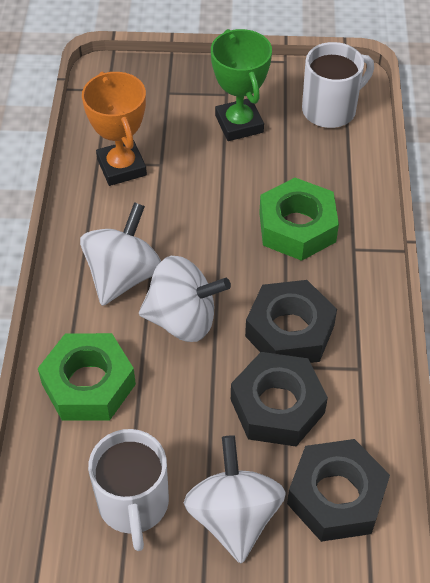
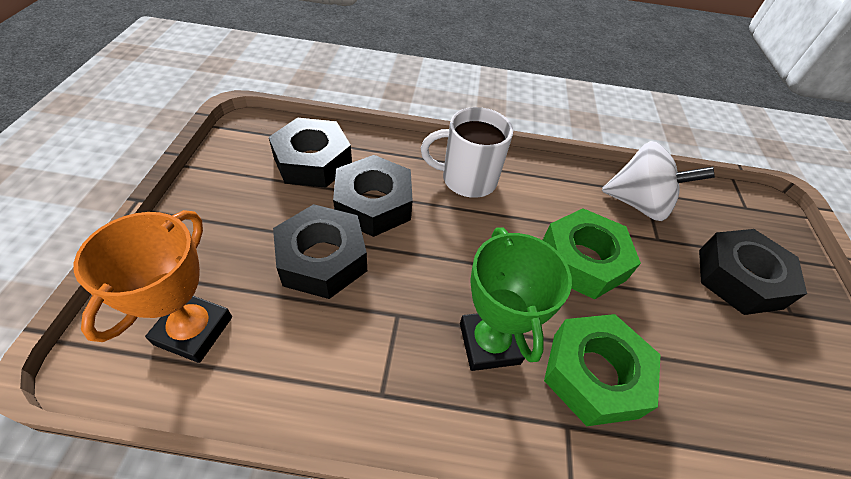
black nut: 3 -> 4
white mug: 2 -> 1
white spinning top: 3 -> 1

